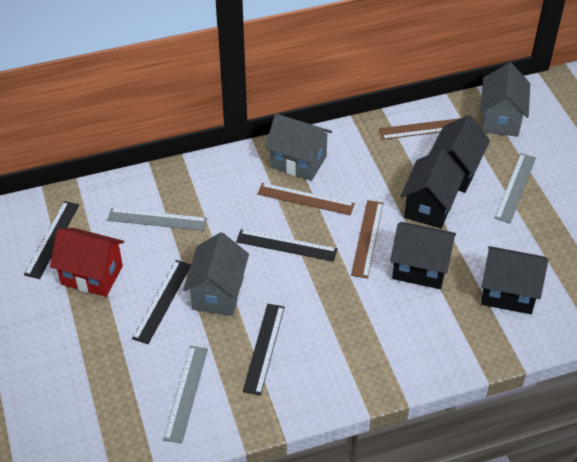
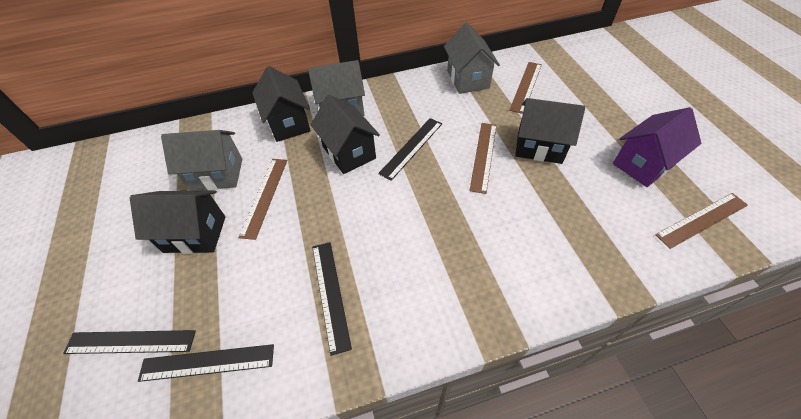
brown ruler: 3 -> 4
grey ruler: 3 -> 0
purple house: 0 -> 1
red house: 1 -> 0

